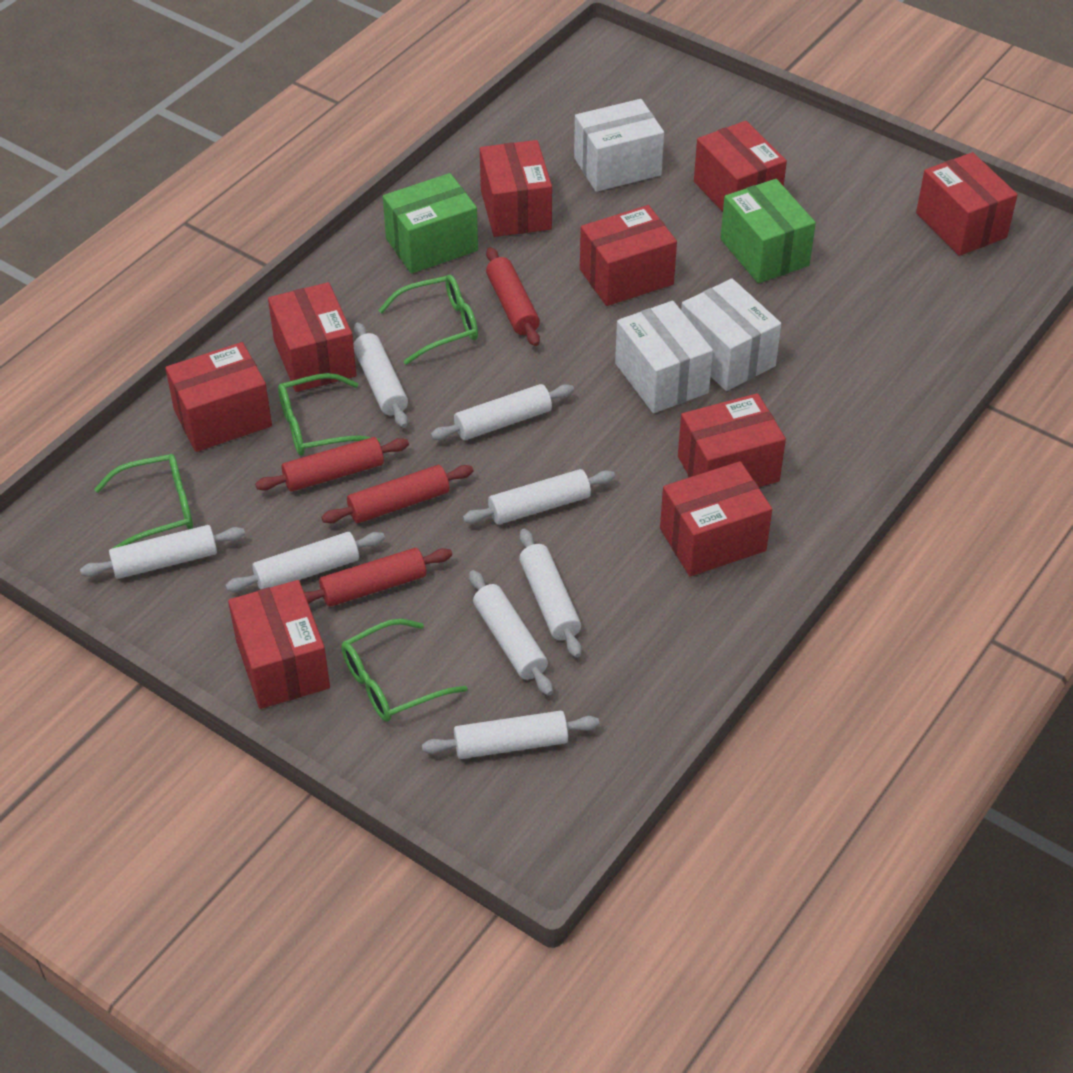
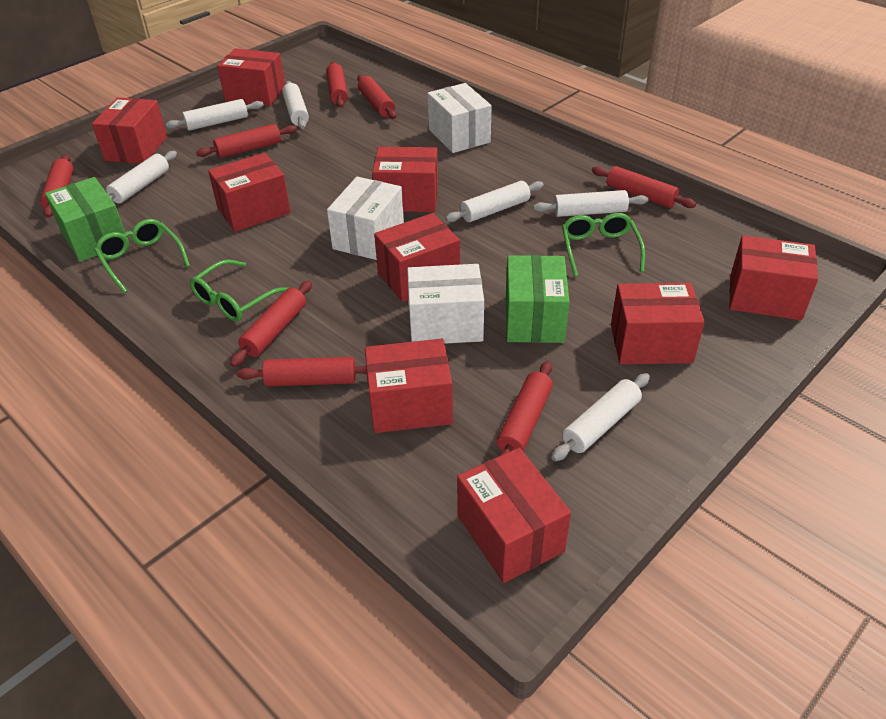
green glasses: 4 -> 3
red rolling pin: 4 -> 8
white rolling pin: 8 -> 6

